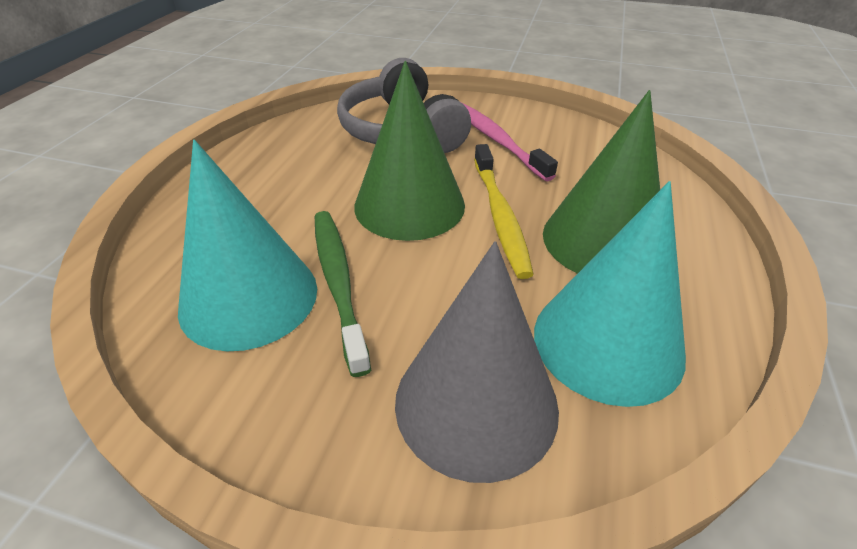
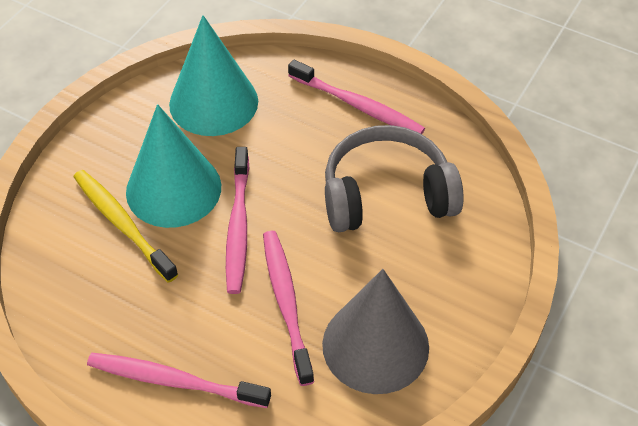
green cone: 2 -> 0
green toothbrush: 1 -> 0
pink toothbrush: 1 -> 4

